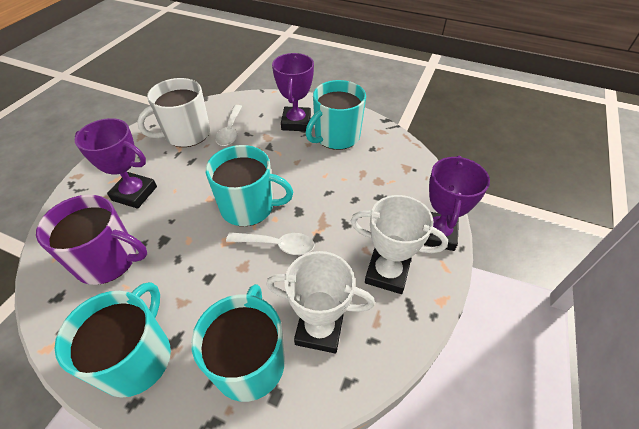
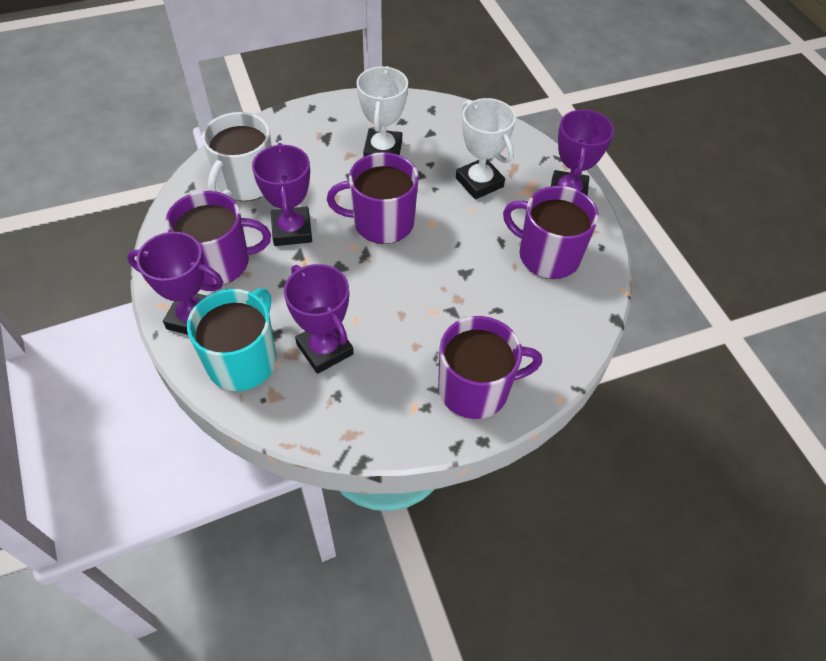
purple mug: 1 -> 4
purple trophy: 3 -> 4
turquoise mug: 4 -> 1
white spoon: 2 -> 0

